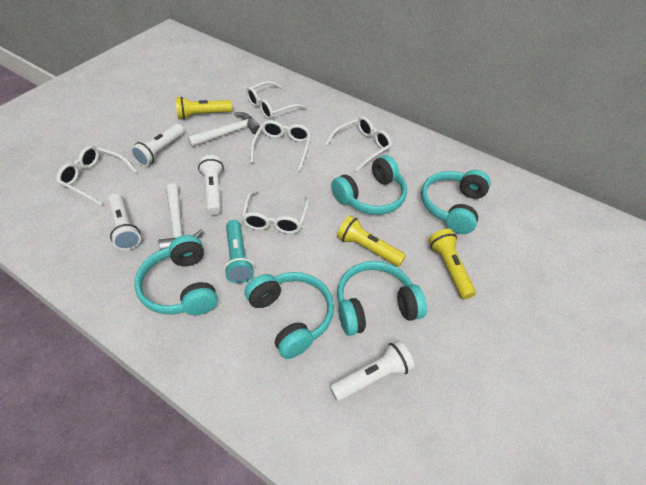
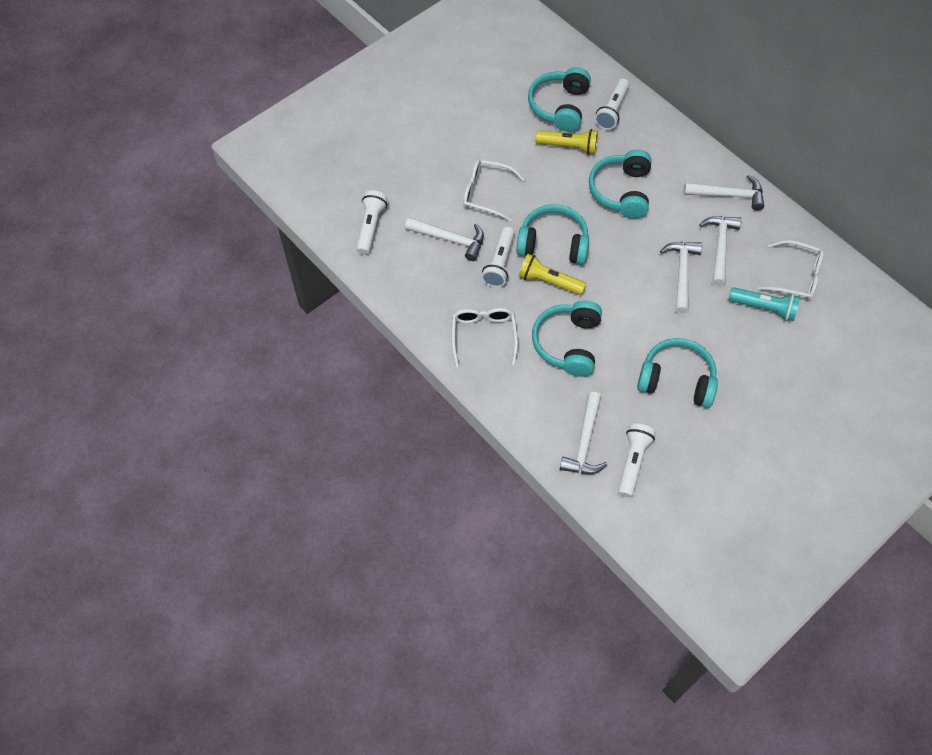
white glasses: 5 -> 3
white hammer: 2 -> 5
yellow flashlight: 3 -> 2

